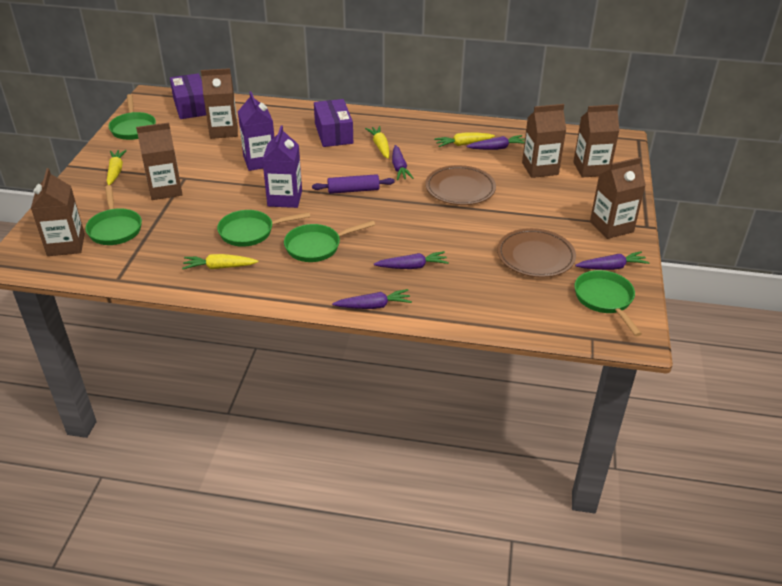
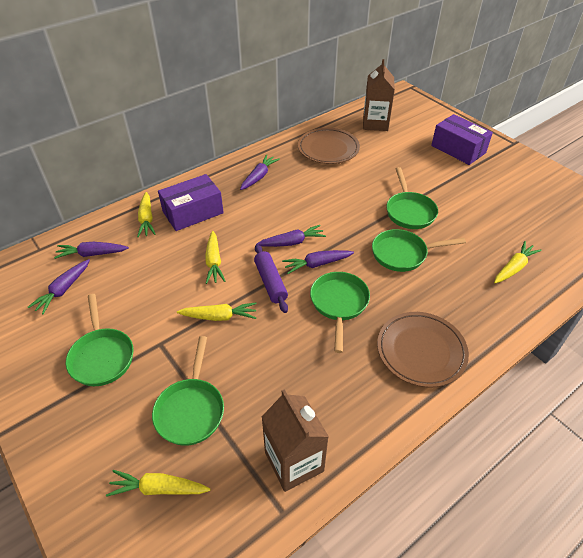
brown carton: 6 -> 2
purple carton: 2 -> 0
yellow carrot: 4 -> 5

